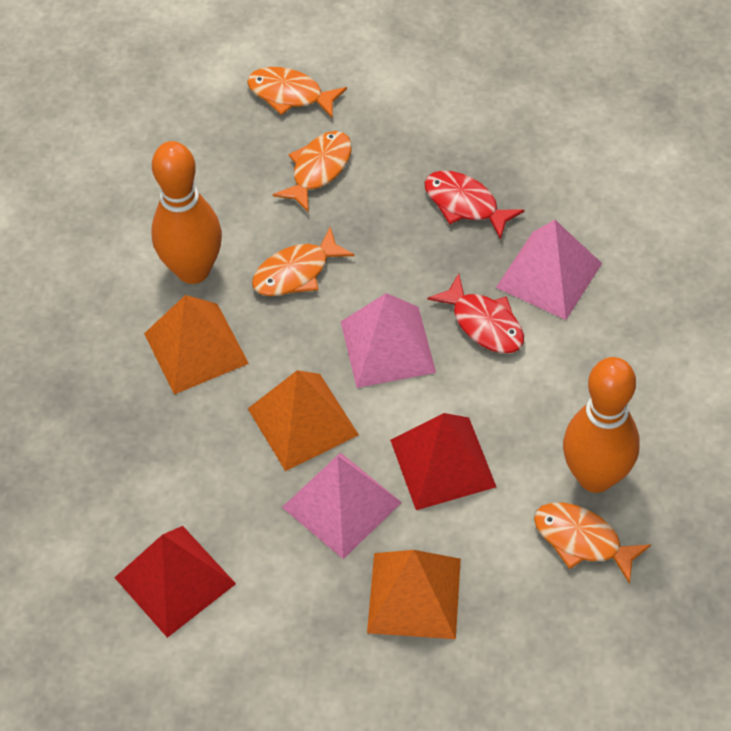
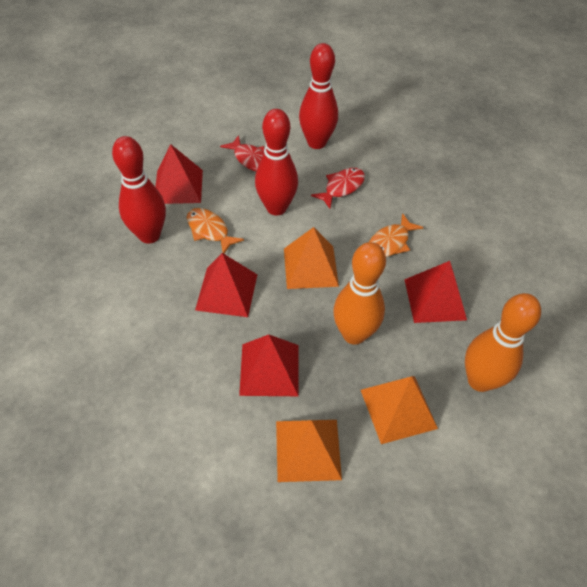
orange fish: 4 -> 2
pink pyramid: 3 -> 0
red bowling pin: 0 -> 3
red pyramid: 2 -> 4

